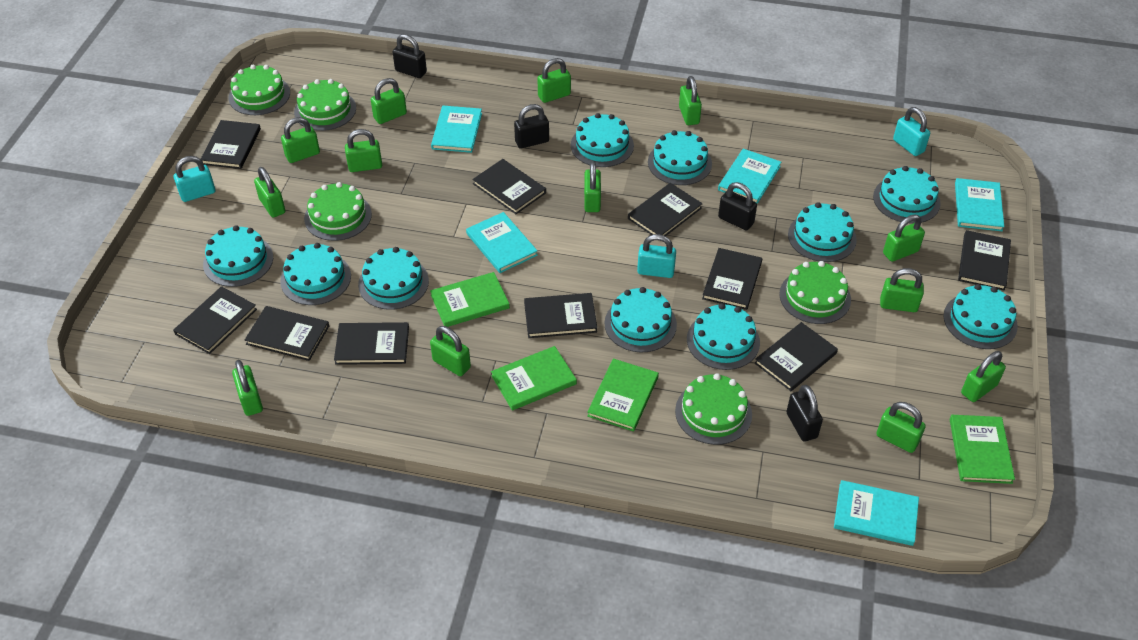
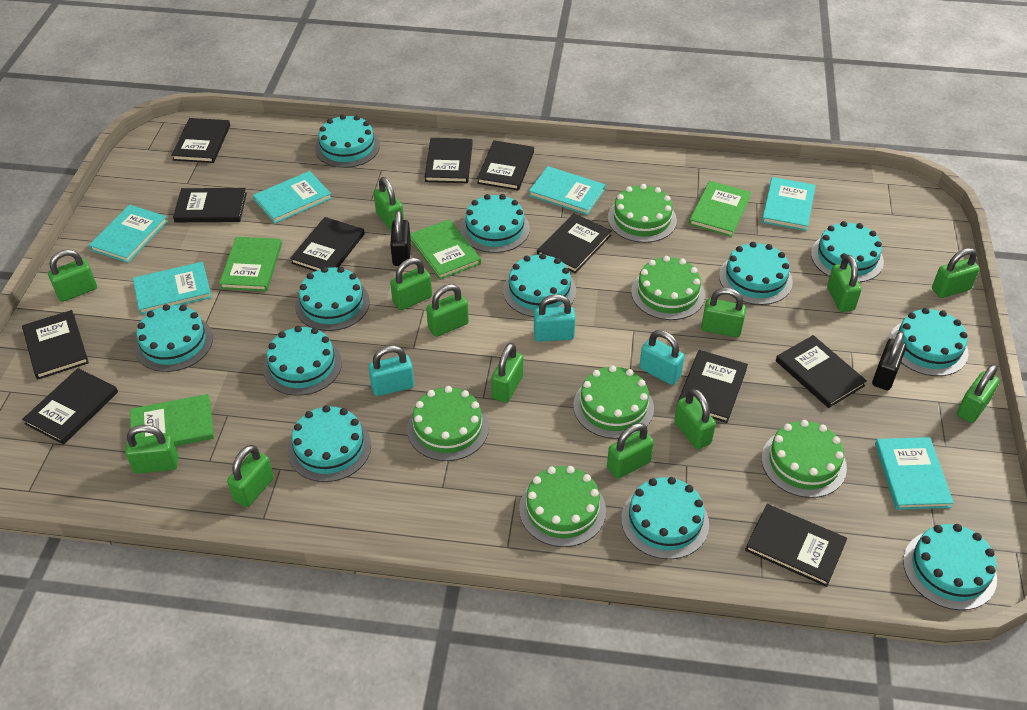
black book: 10 -> 11
black padlock: 4 -> 2
green cake: 5 -> 6
turquoise book: 5 -> 6
turquoise cake: 10 -> 12

